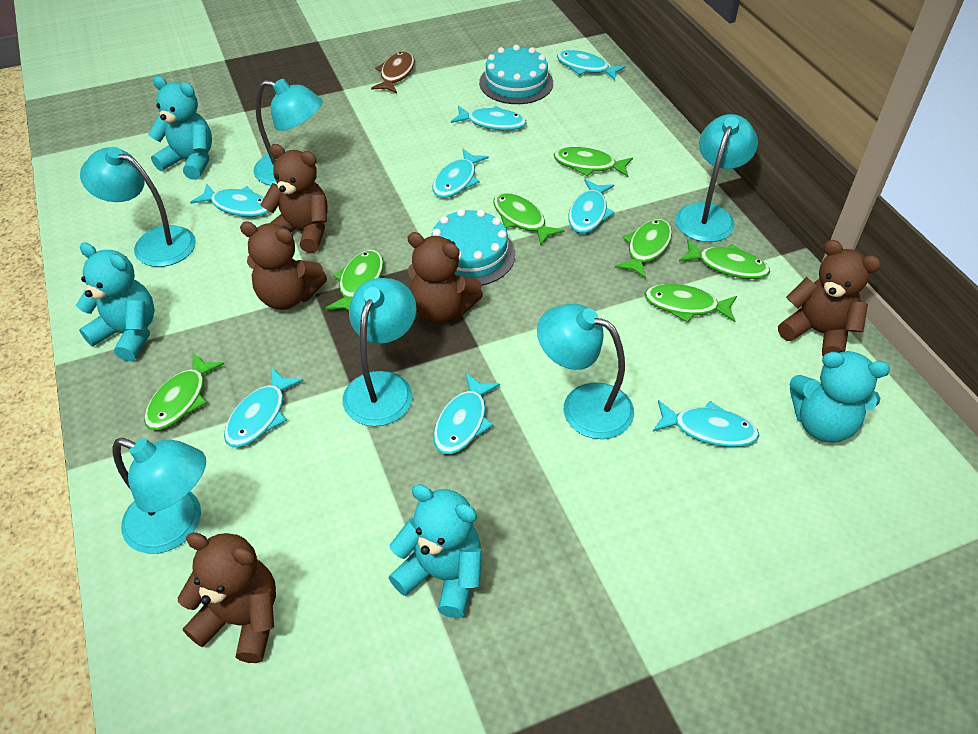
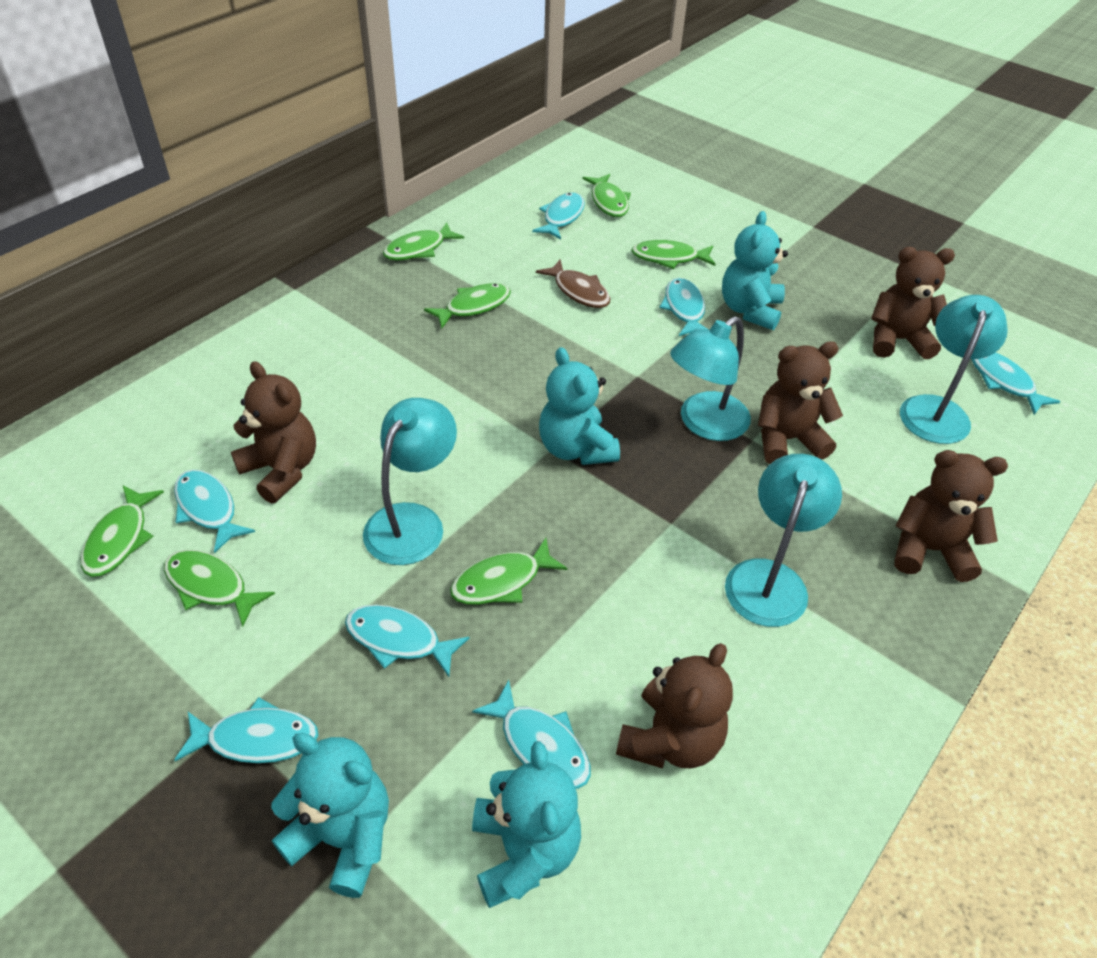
turquoise cake: 2 -> 0
turquoise fish: 8 -> 7
turquoise lamp: 6 -> 4

